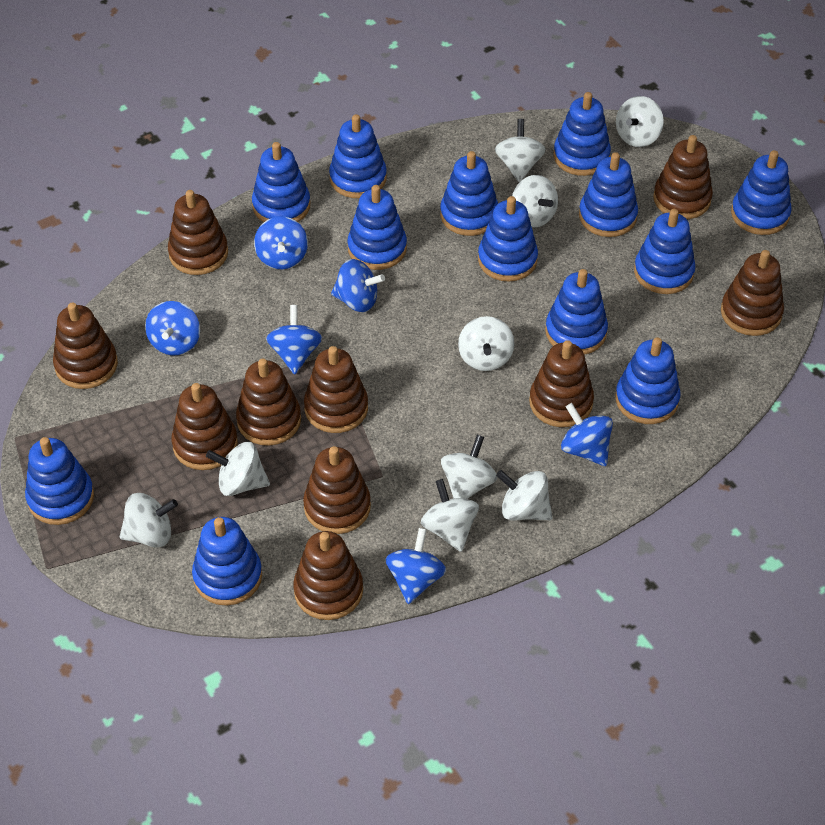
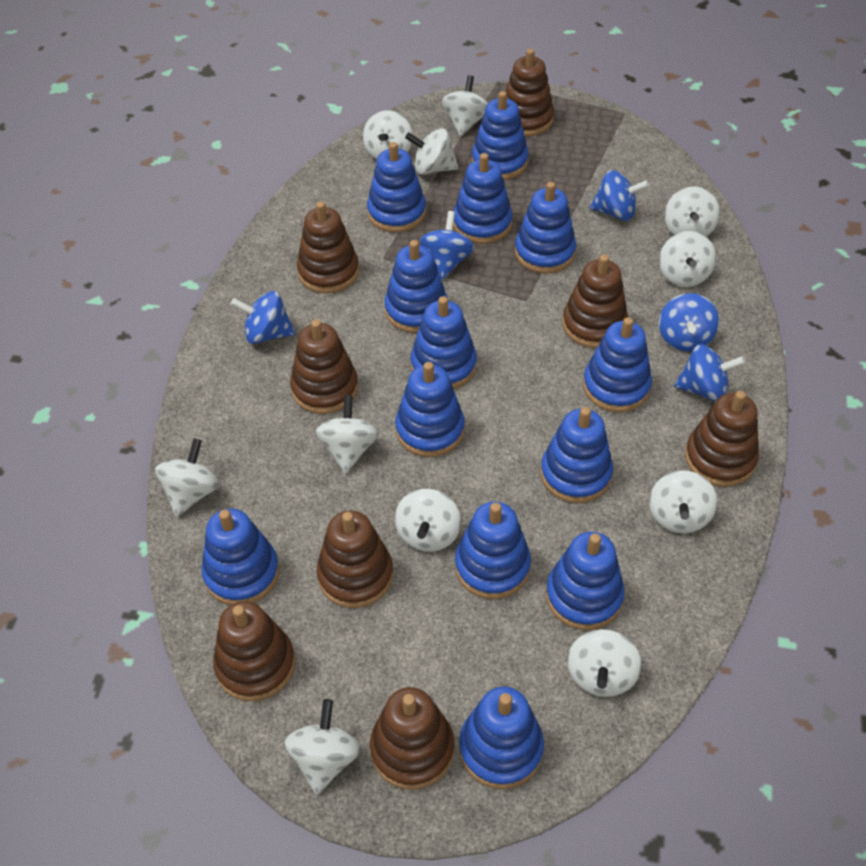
blue spinning top: 6 -> 5
brown stacking toy: 10 -> 8
white spinning top: 9 -> 11

